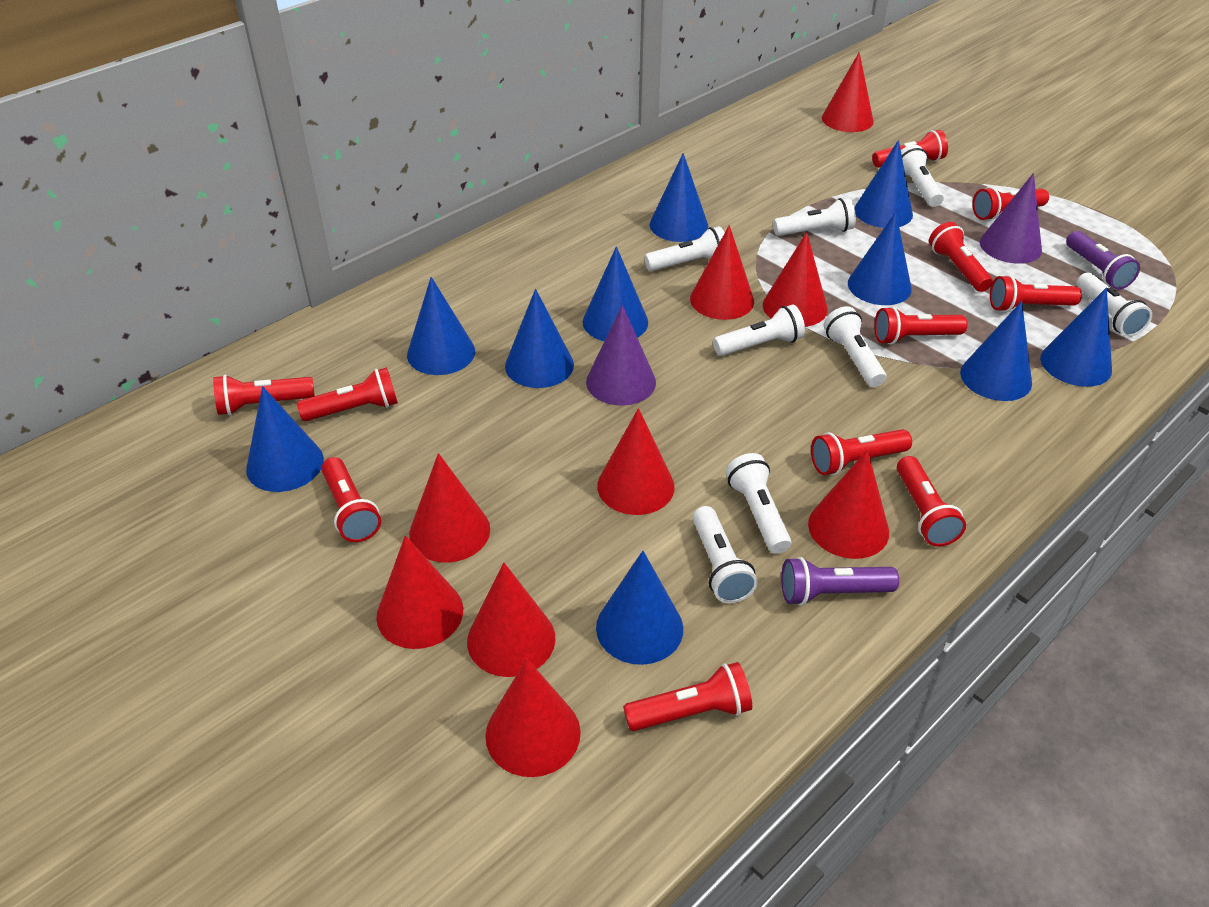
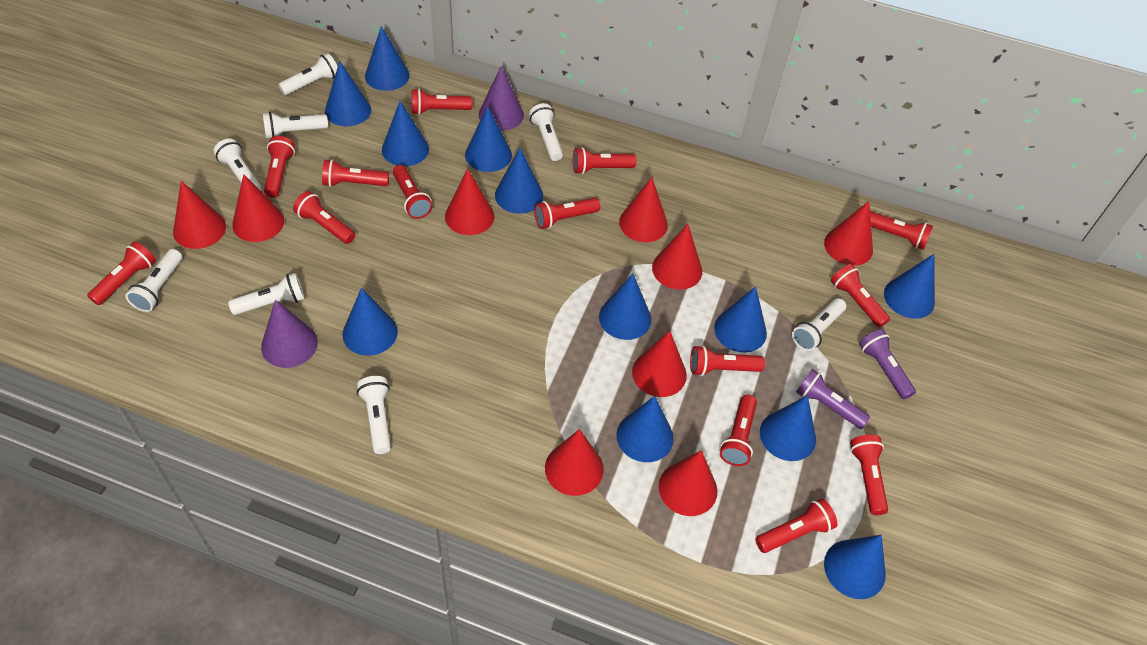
blue cone: 10 -> 12
red flashlight: 11 -> 14

